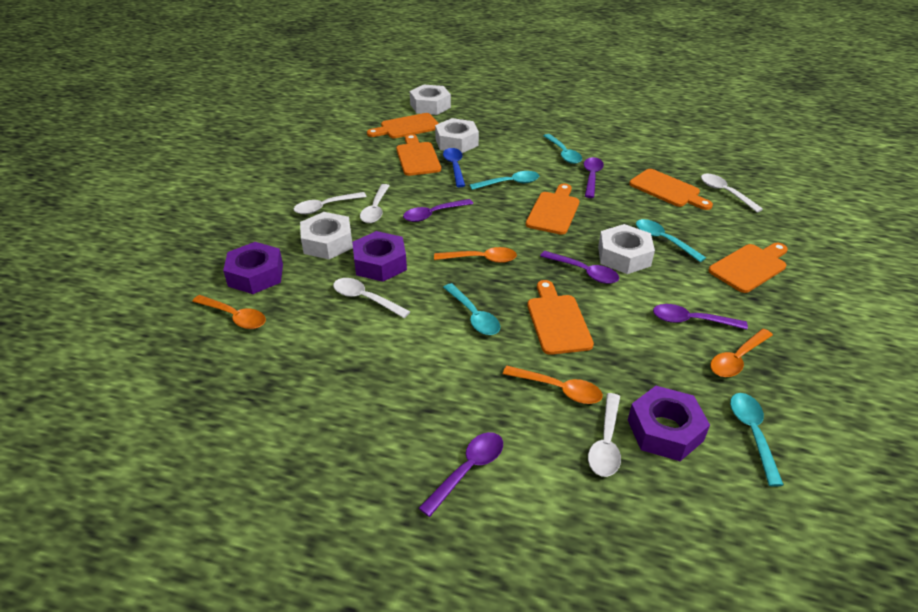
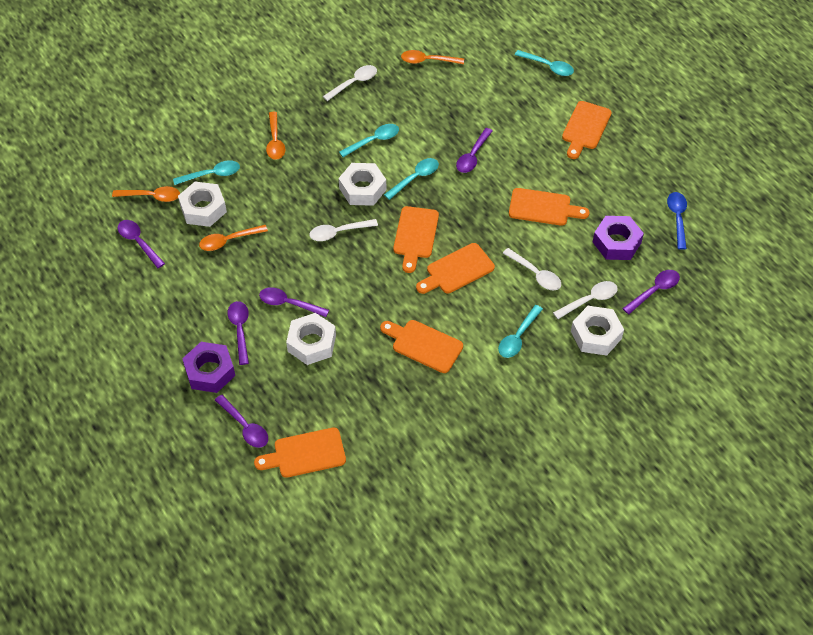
purple nut: 3 -> 2
purple spoon: 5 -> 6
white spoon: 5 -> 4

